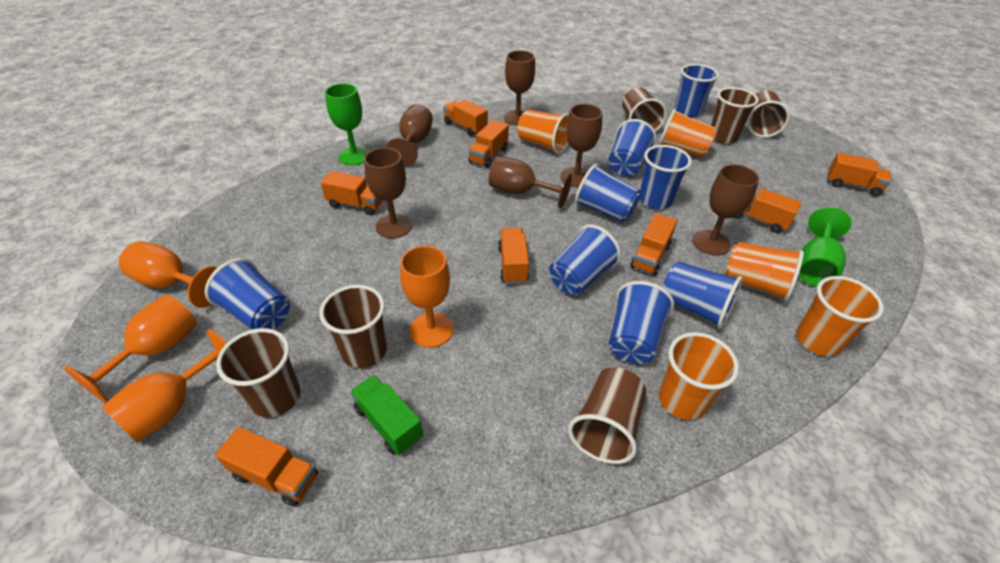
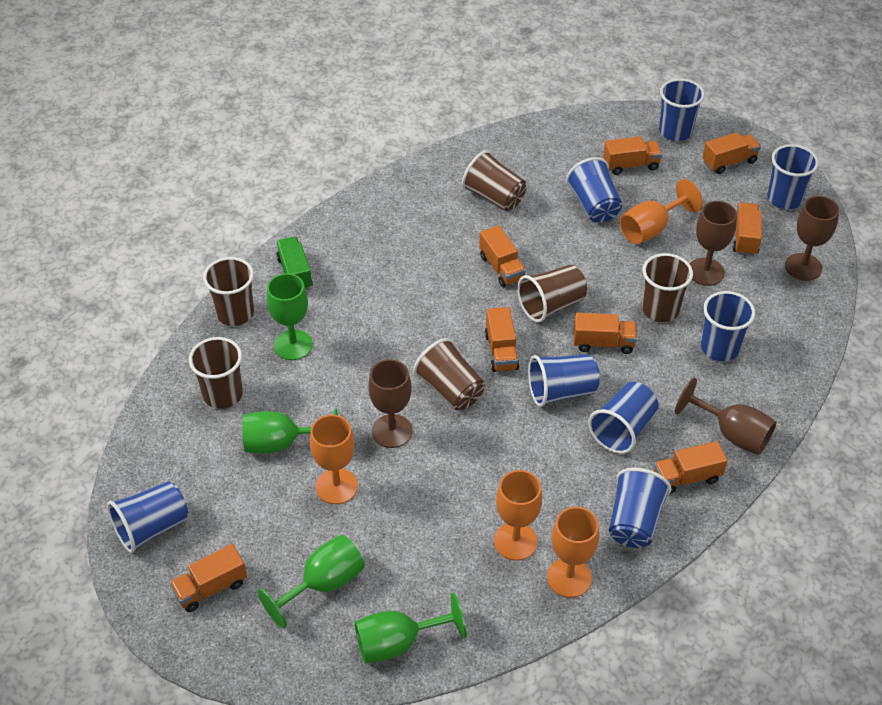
brown goblet: 6 -> 4
green goblet: 2 -> 4
orange cup: 5 -> 0

